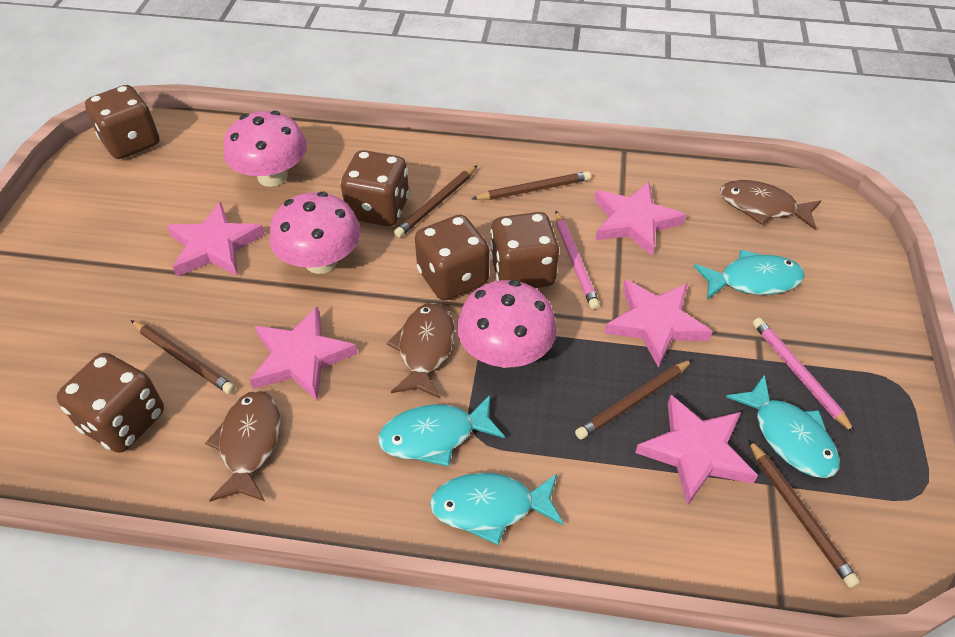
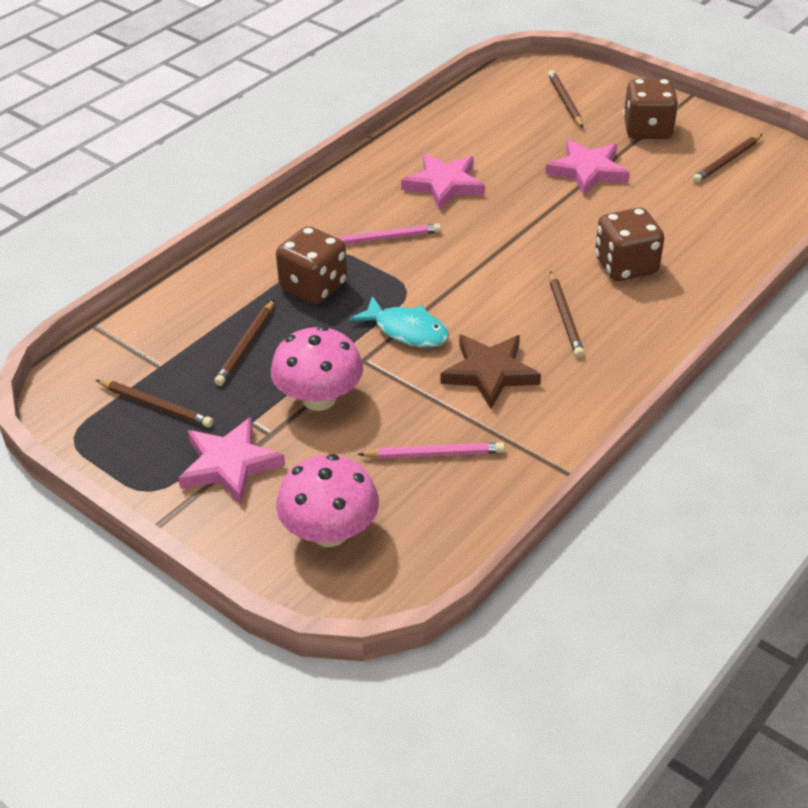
brown dice: 5 -> 3
brown fish: 3 -> 0
brown star: 0 -> 1
pink mushroom: 3 -> 2
pink star: 5 -> 3
turquoise fish: 4 -> 1

